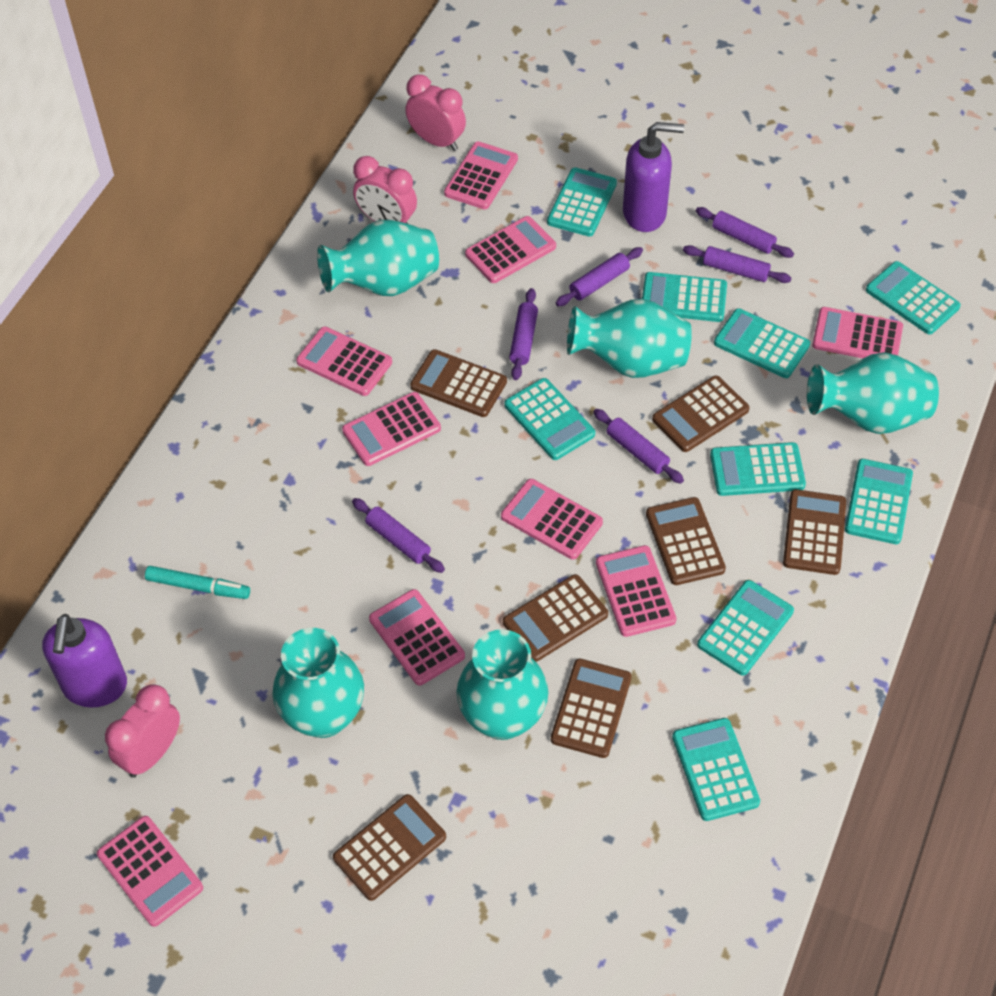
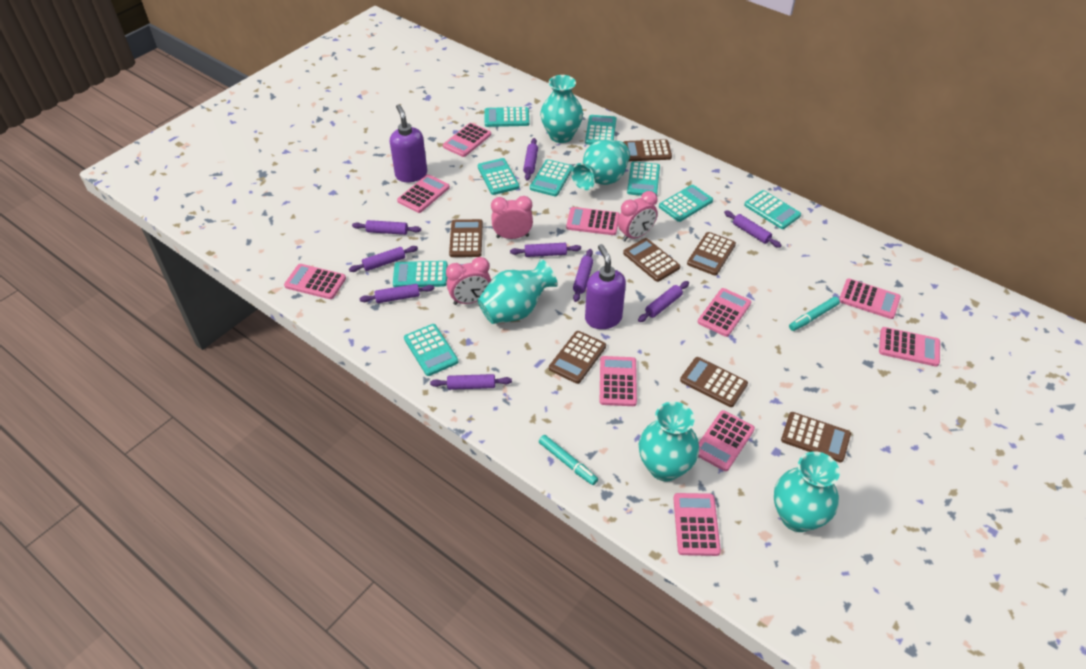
pink calculator: 9 -> 10
purple rolling pin: 6 -> 9
turquoise marker: 1 -> 2

